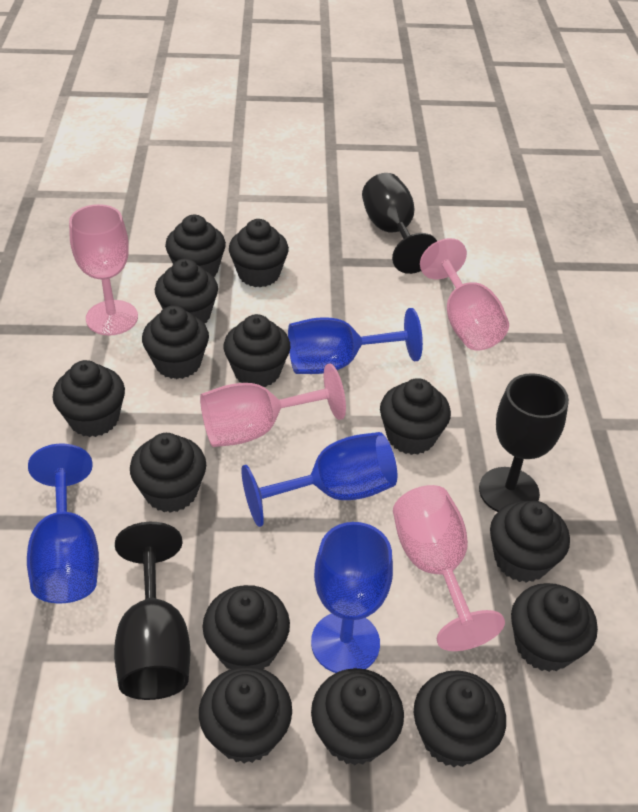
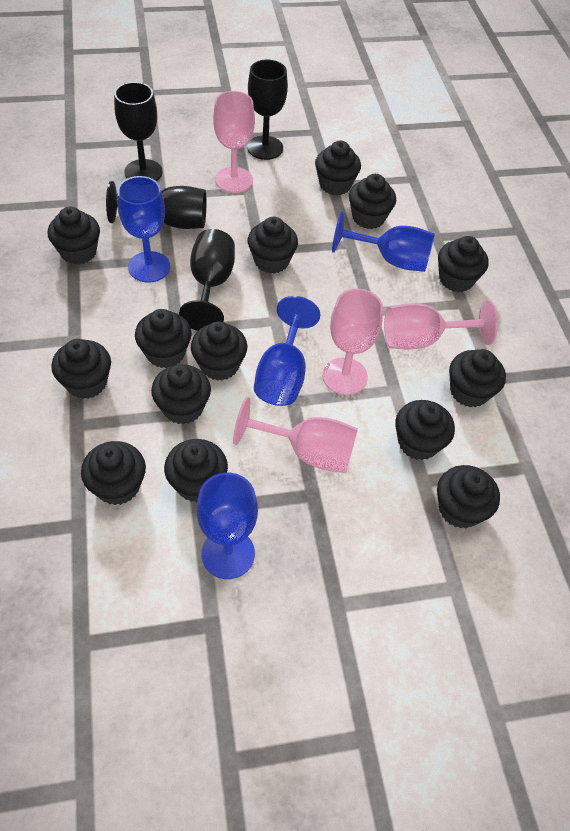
black goblet: 3 -> 4

